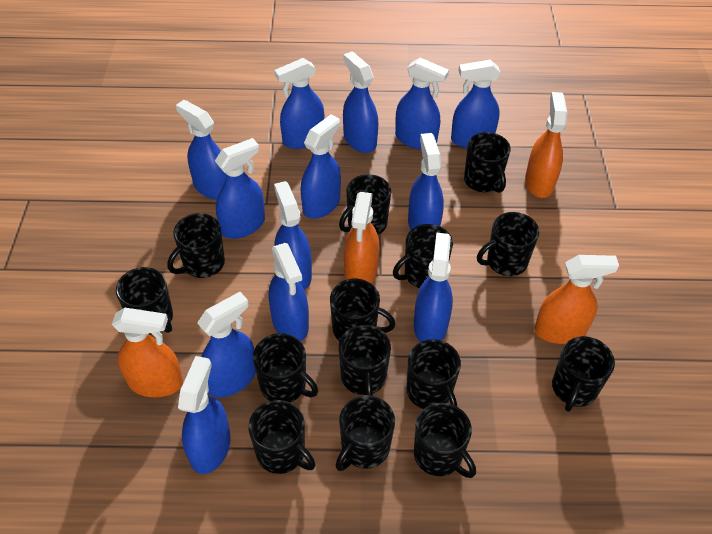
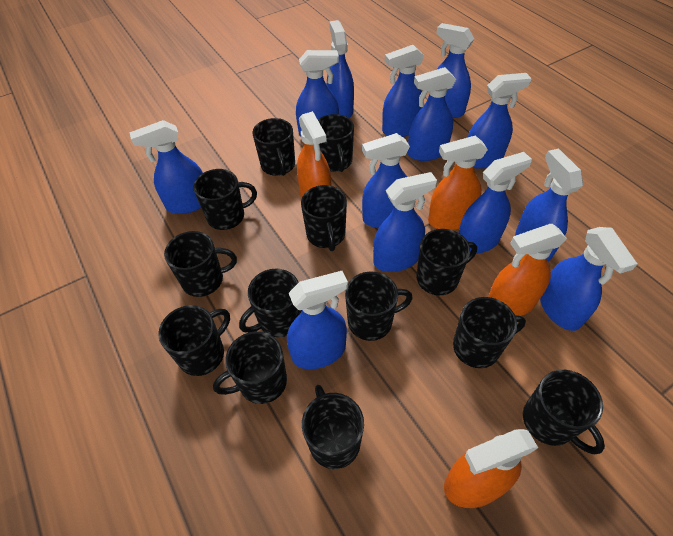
black mug: 14 -> 13

